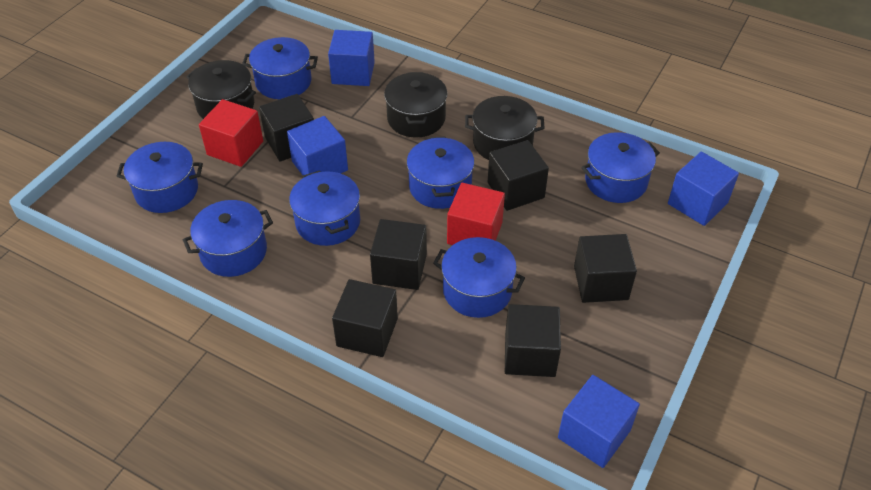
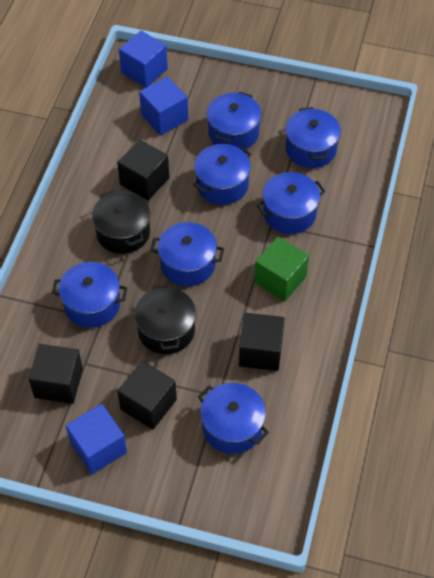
black cube: 6 -> 4
black pot: 3 -> 2
blue cube: 4 -> 3
green cube: 0 -> 1
red cube: 2 -> 0

